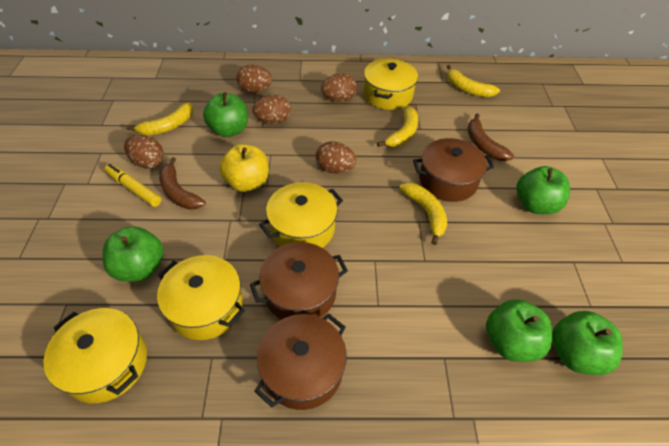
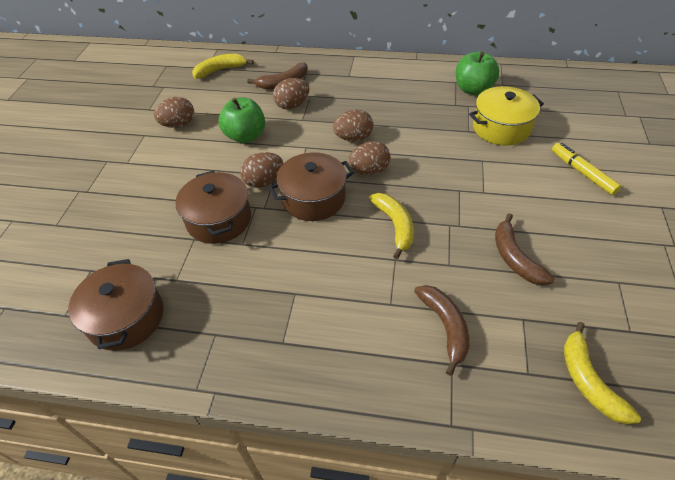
brown banana: 2 -> 3
green apple: 5 -> 2
yellow apple: 1 -> 0
yellow banana: 4 -> 3
yellow pot: 4 -> 1

